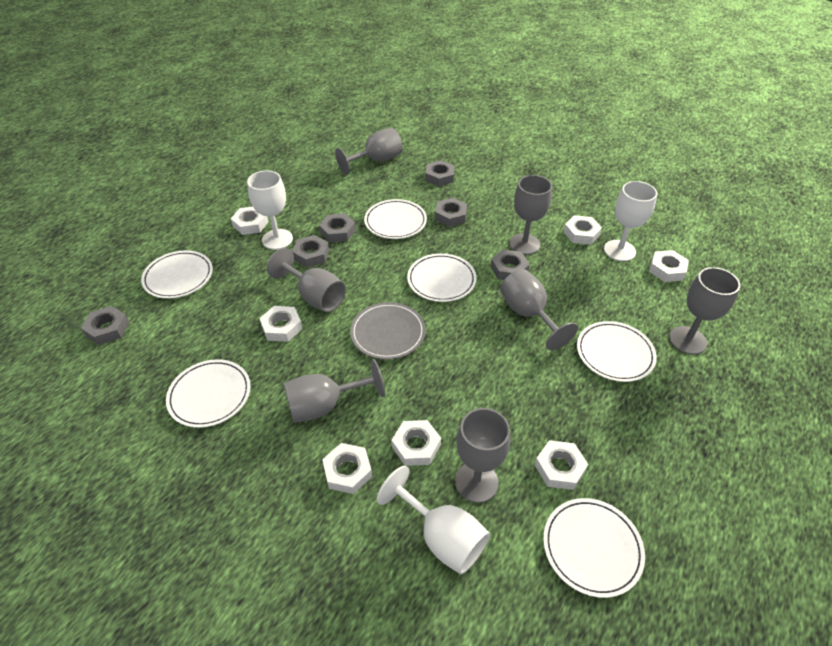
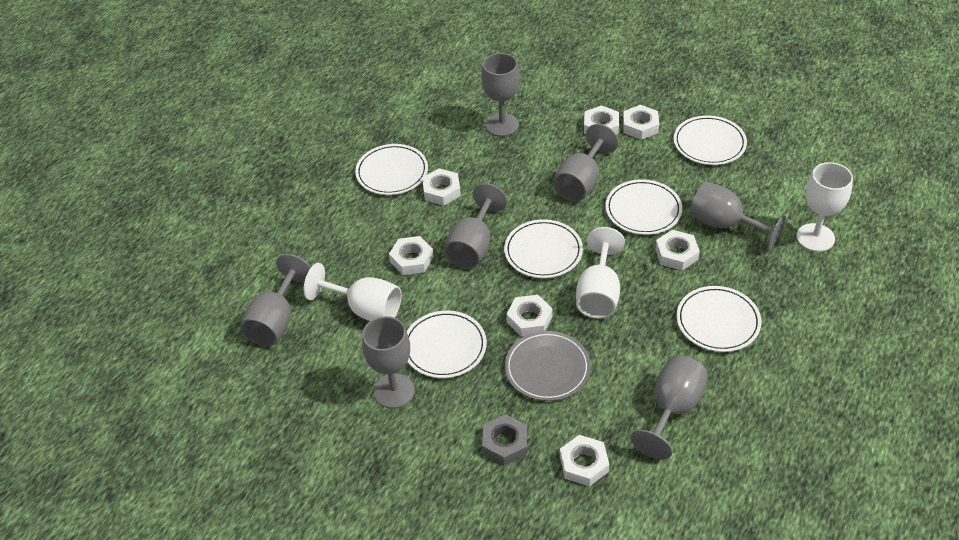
grey nut: 6 -> 1

